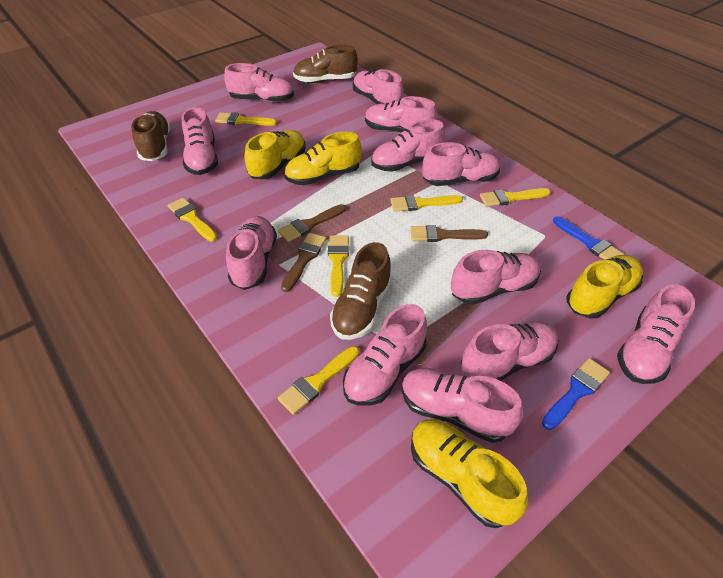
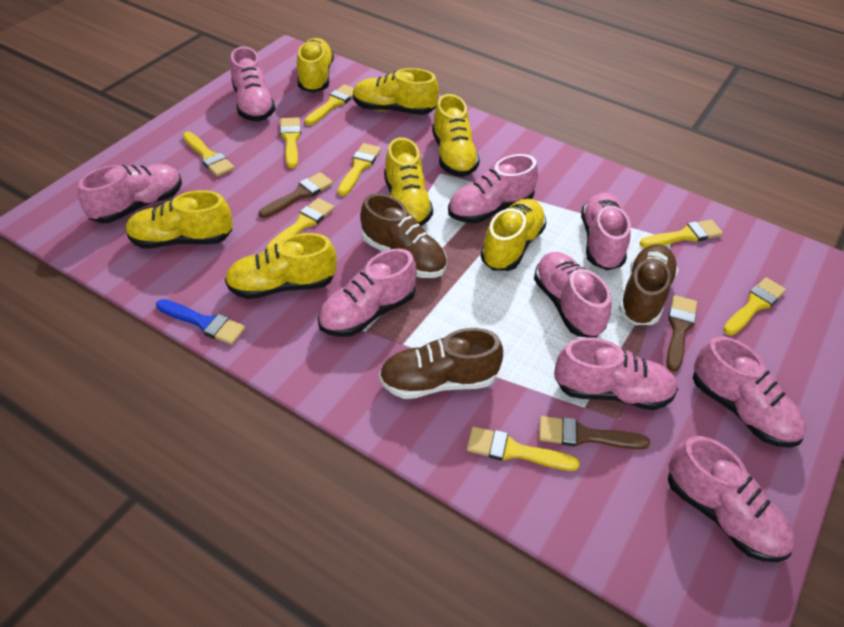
blue brush: 2 -> 1
pink shoe: 12 -> 9
yellow brush: 6 -> 8
yellow shoe: 4 -> 7

